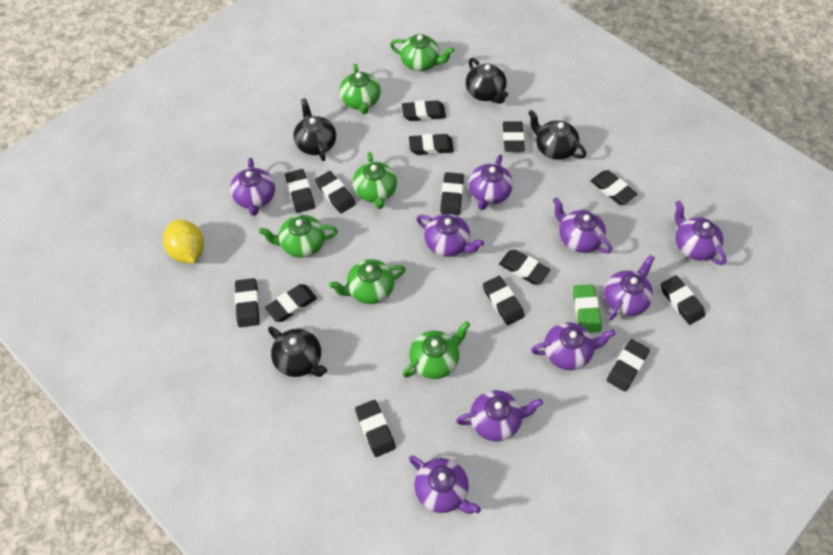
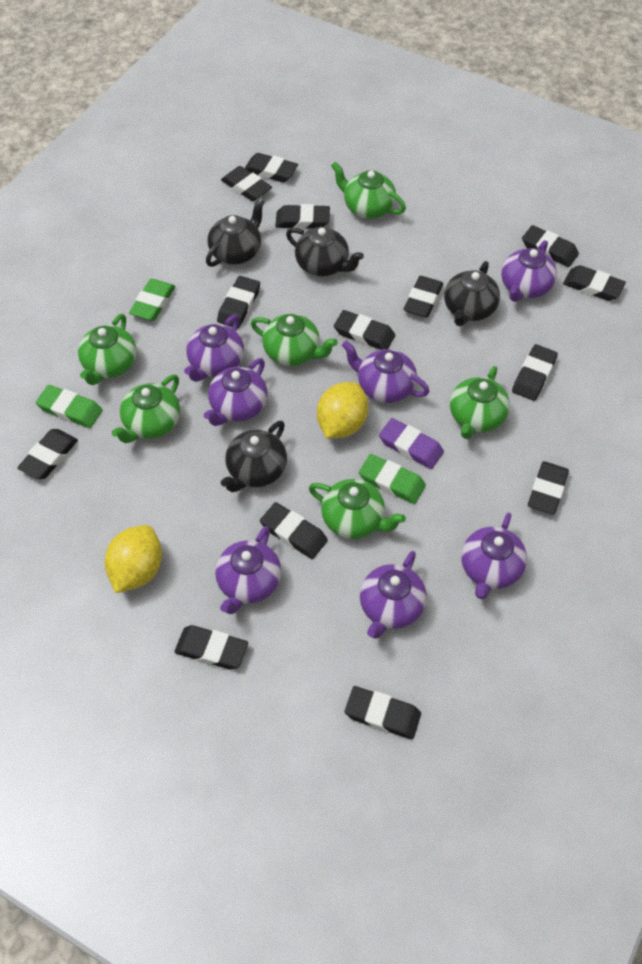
green eraser: 1 -> 3
purple eraser: 0 -> 1
purple teapot: 9 -> 7
yellow lemon: 1 -> 2

